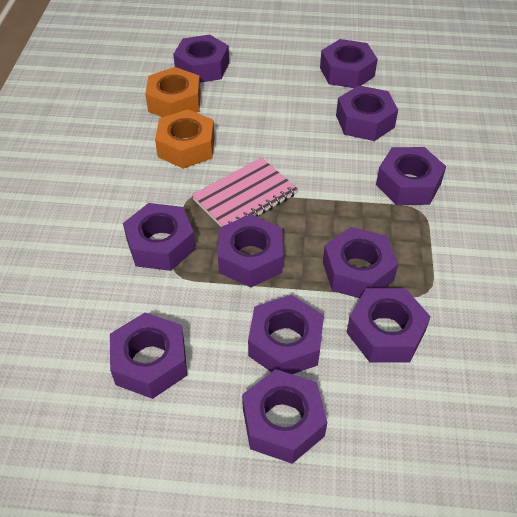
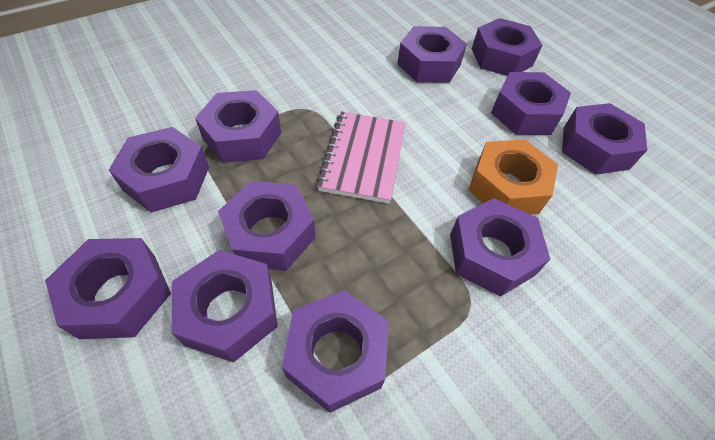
orange nut: 2 -> 1

